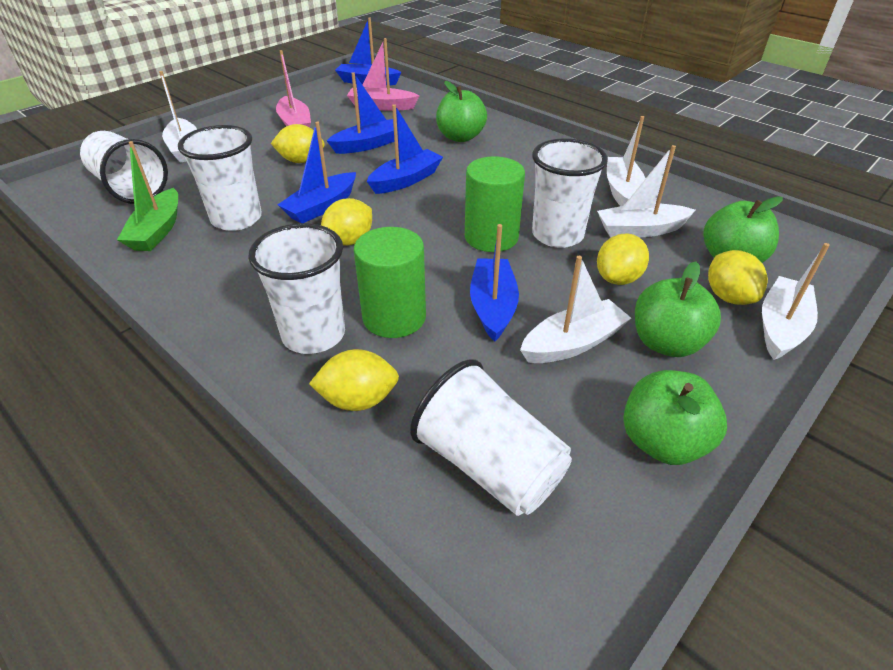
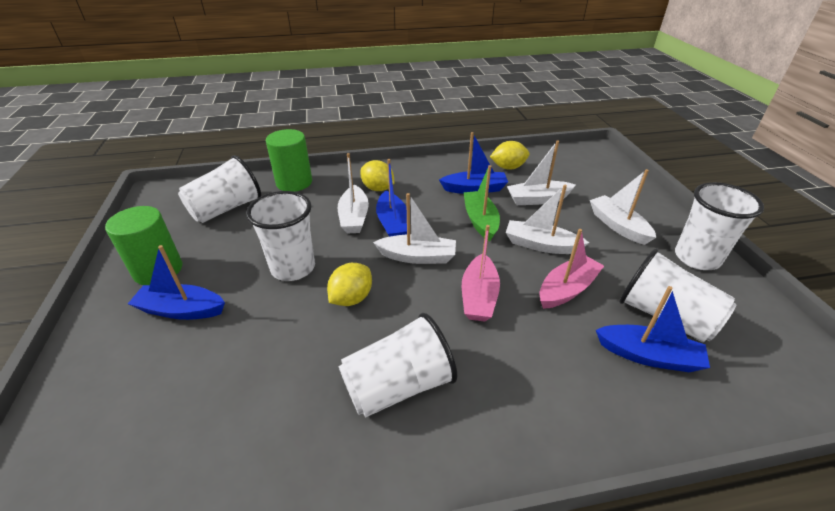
blue boat: 5 -> 4
green apple: 4 -> 0
yellow lemon: 5 -> 3

